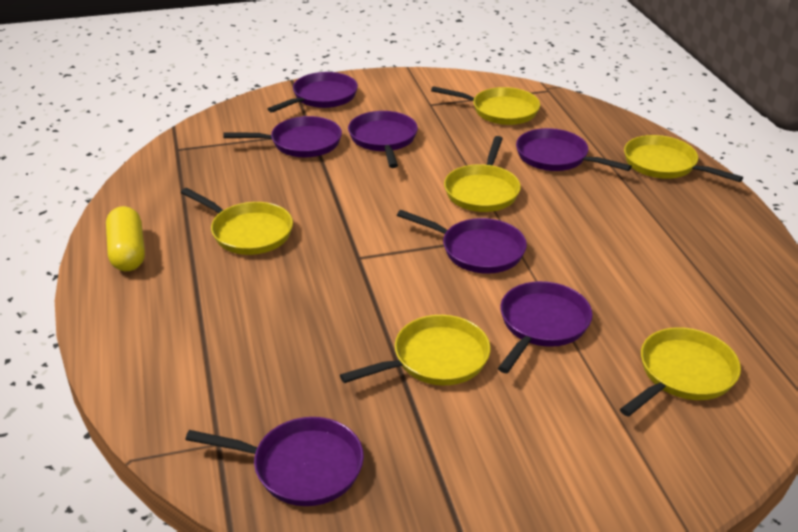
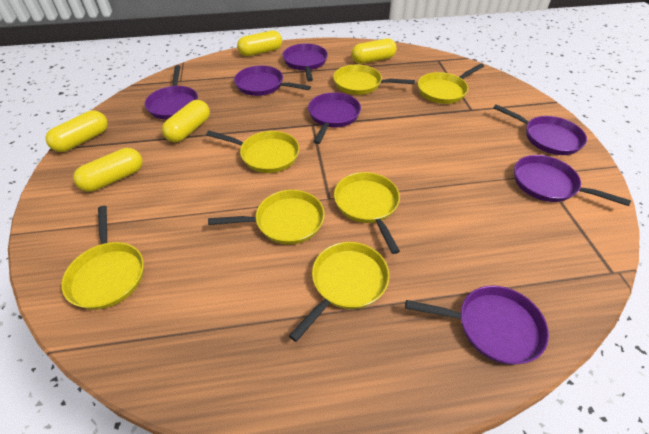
yellow capsule: 1 -> 5
yellow pan: 6 -> 7

